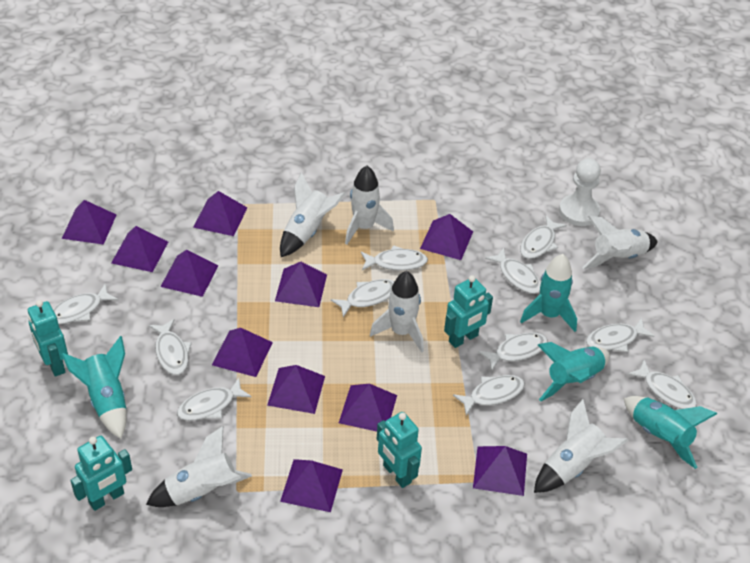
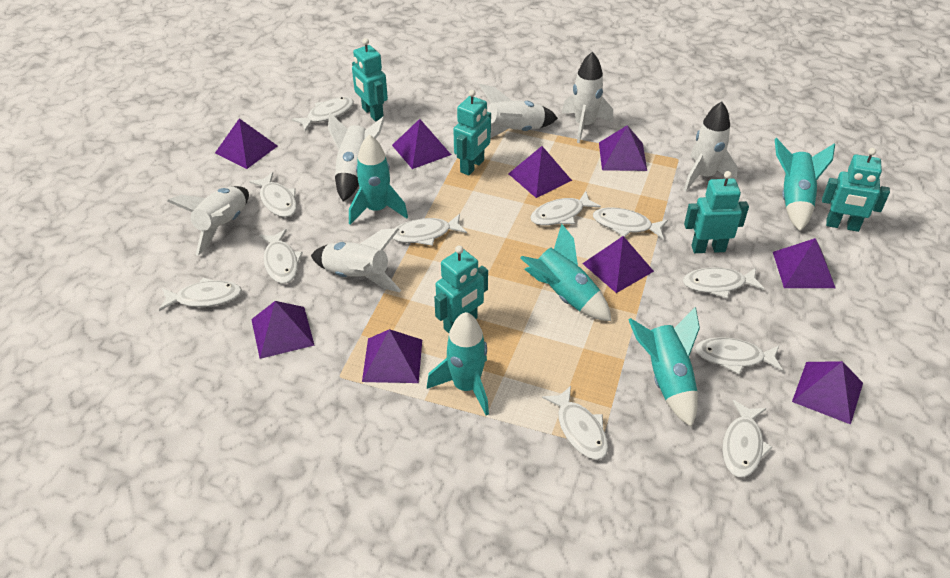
purple pyramid: 11 -> 9
turquoise robot: 4 -> 5
turquoise rocket: 4 -> 5
white pawn: 1 -> 0

